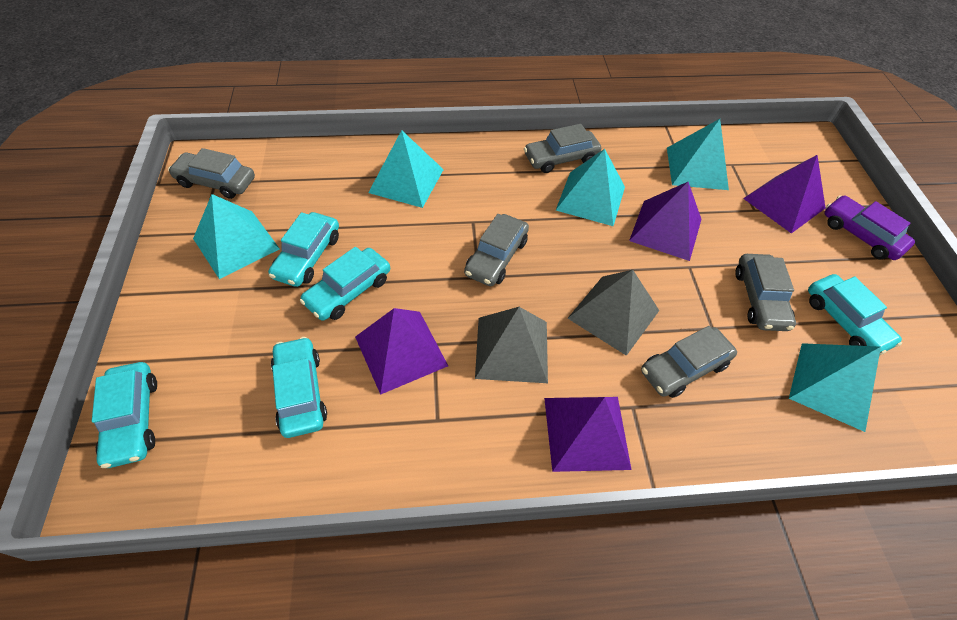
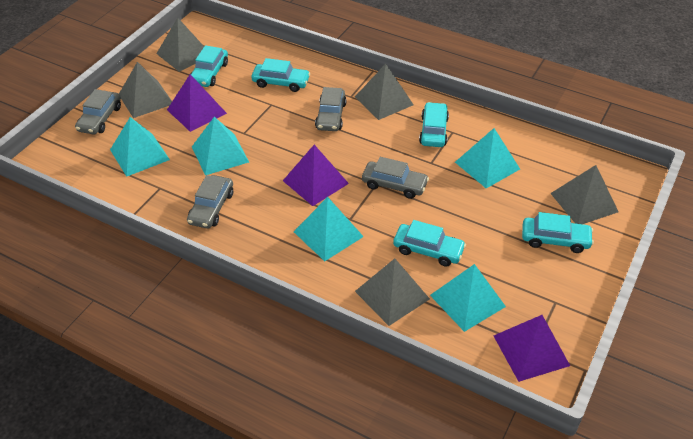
grey car: 5 -> 4
grey pyramid: 2 -> 5
purple car: 1 -> 0
purple pyramid: 4 -> 3

